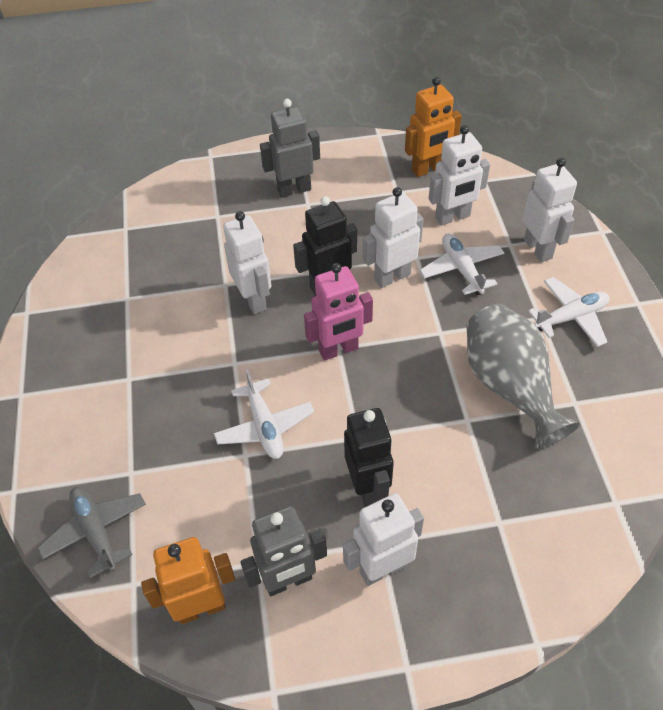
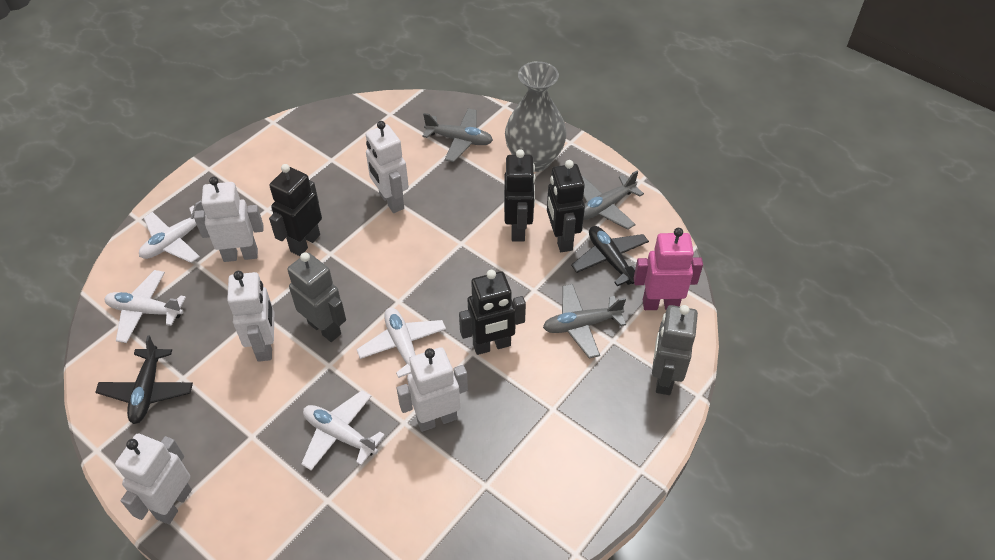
black plane: 0 -> 2
black robot: 2 -> 4
grey plane: 1 -> 3
orange robot: 2 -> 0
white plane: 3 -> 4

